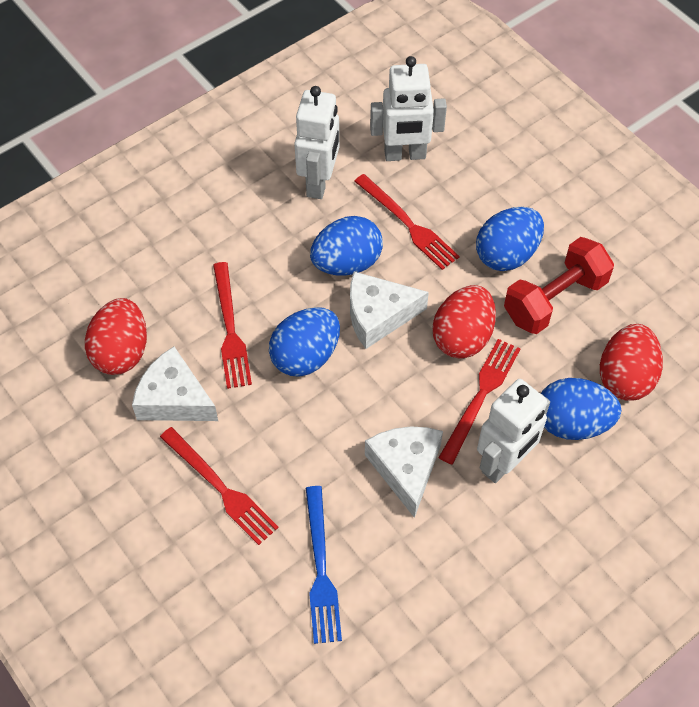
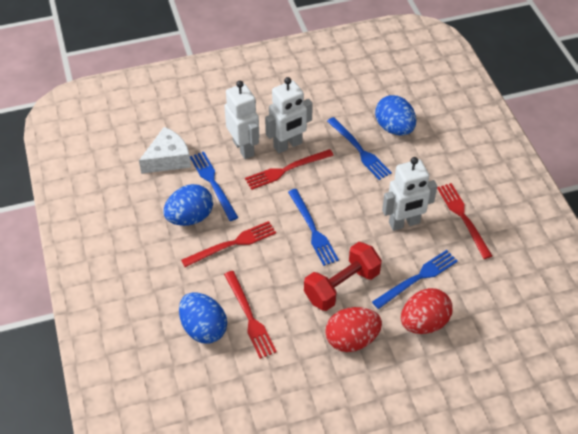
blue egg: 4 -> 3
blue fork: 1 -> 4
red egg: 3 -> 2
white cheese: 3 -> 1

